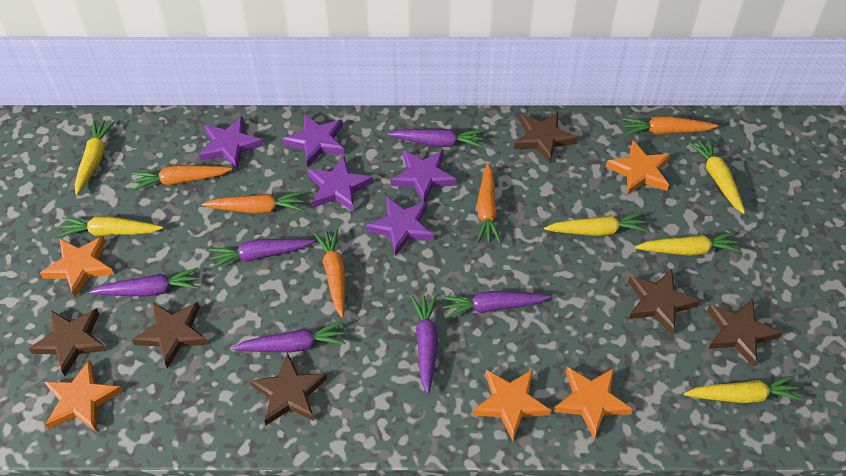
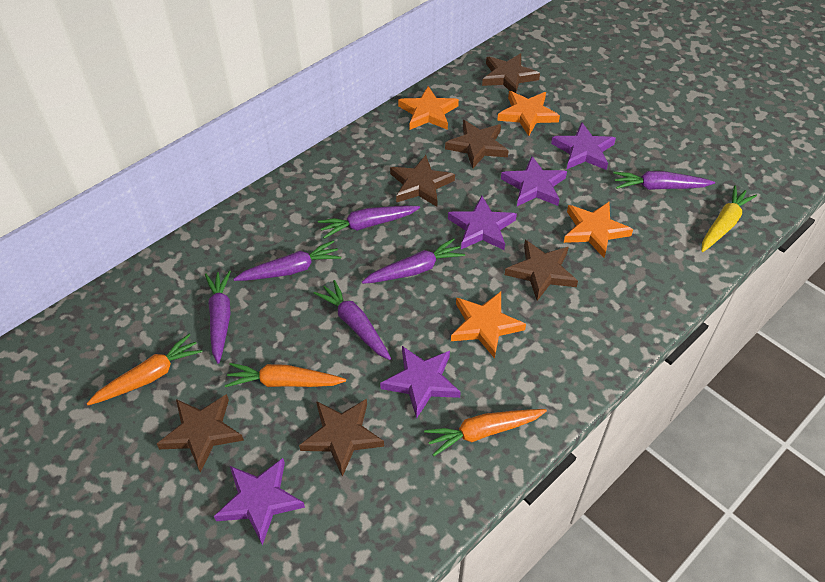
orange carrot: 5 -> 3
orange star: 5 -> 4
yellow carrot: 6 -> 1

